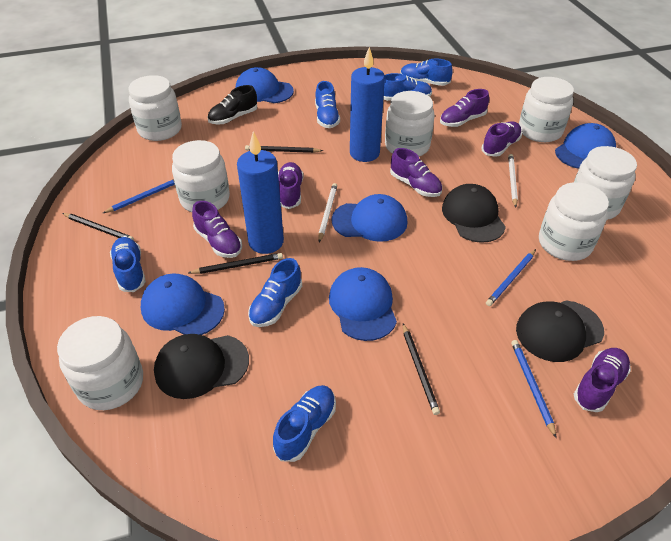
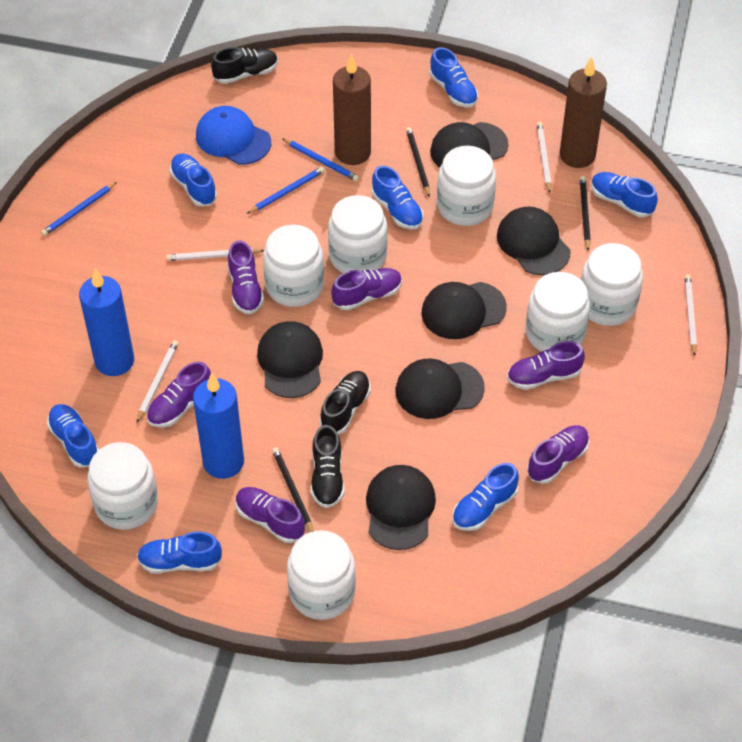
black cap: 3 -> 6
black pencil: 4 -> 3
black shoe: 1 -> 3
blue cap: 5 -> 1
blue shoe: 6 -> 7
brown candle: 0 -> 2
white pencil: 2 -> 4

